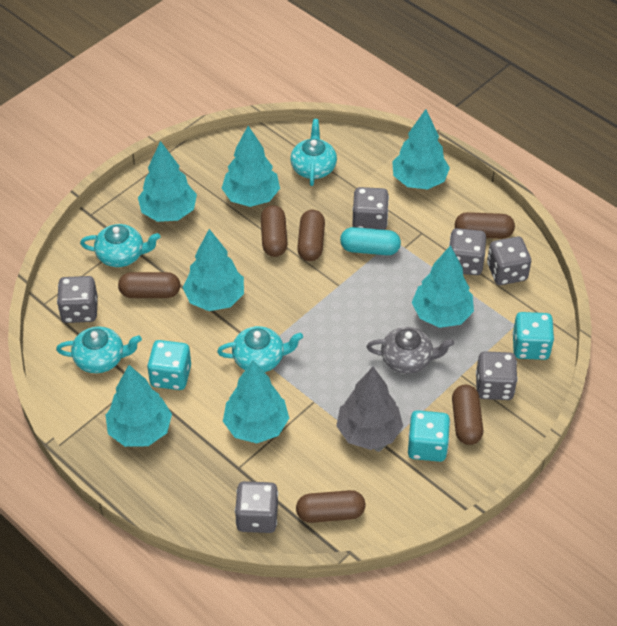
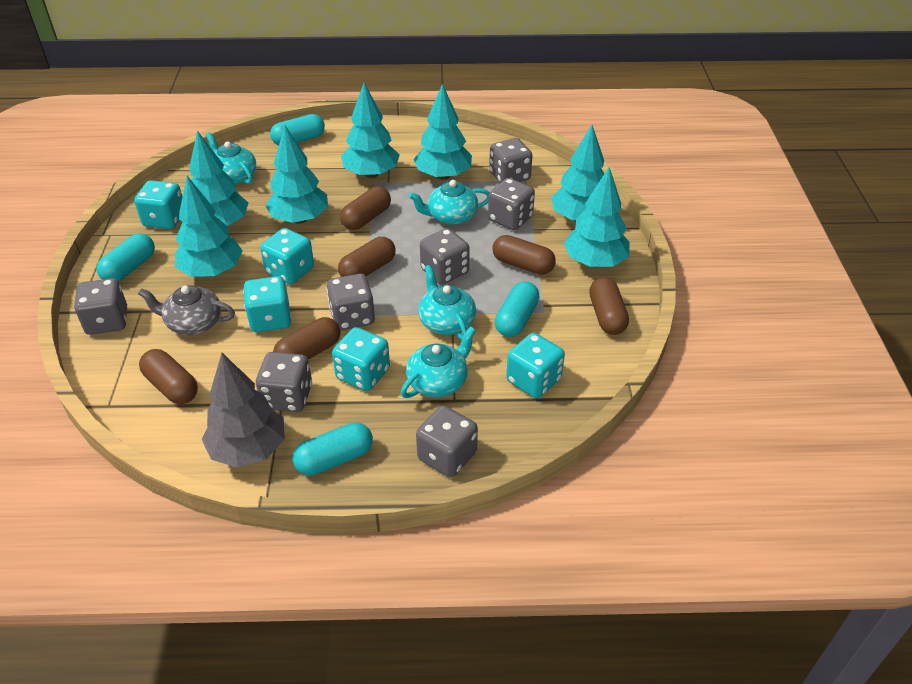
grey dice: 6 -> 7
turquoise capsule: 1 -> 4
turquoise dice: 3 -> 5

